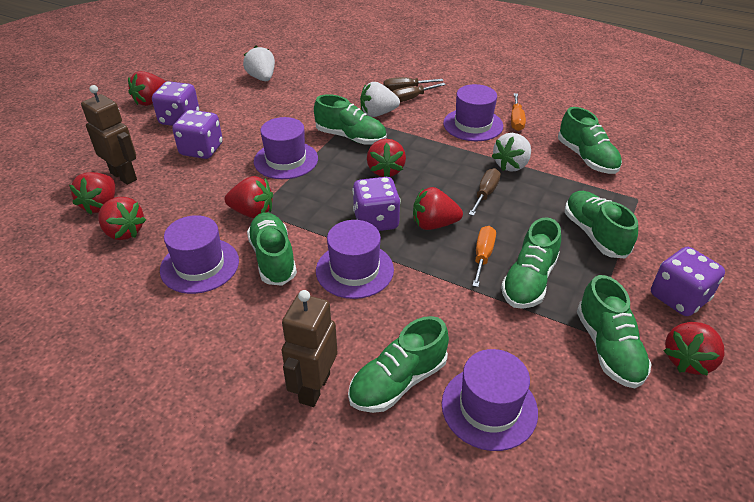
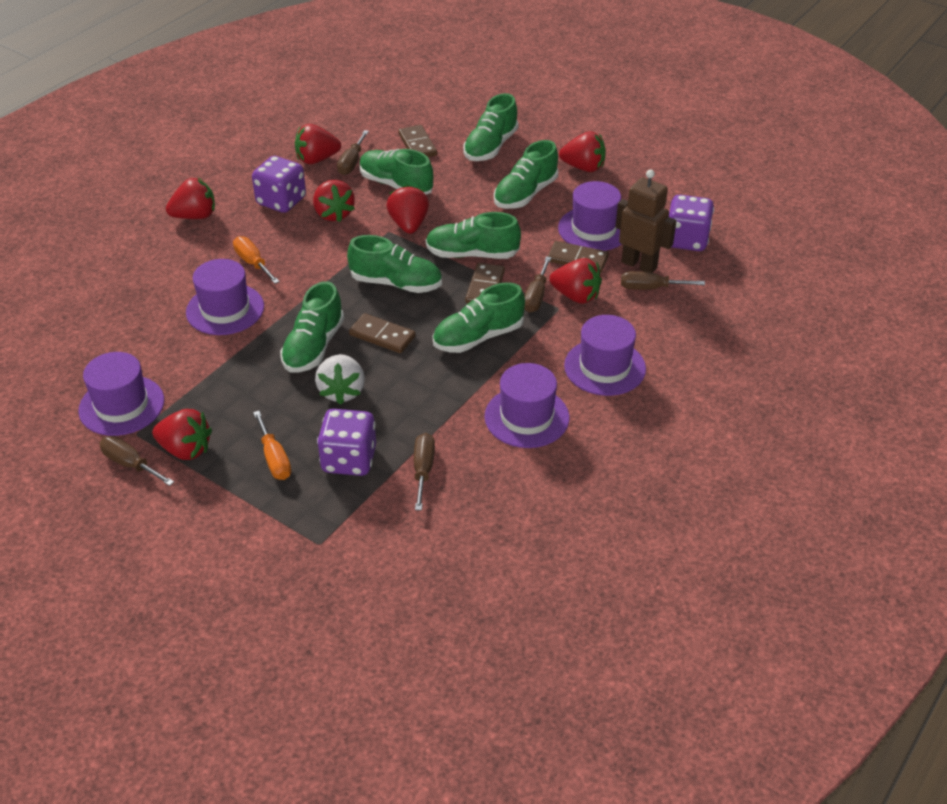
brown domino: 0 -> 4
brown robot: 2 -> 1
brown screwdriver: 3 -> 5
purple dice: 4 -> 3
white strawberry: 3 -> 1

